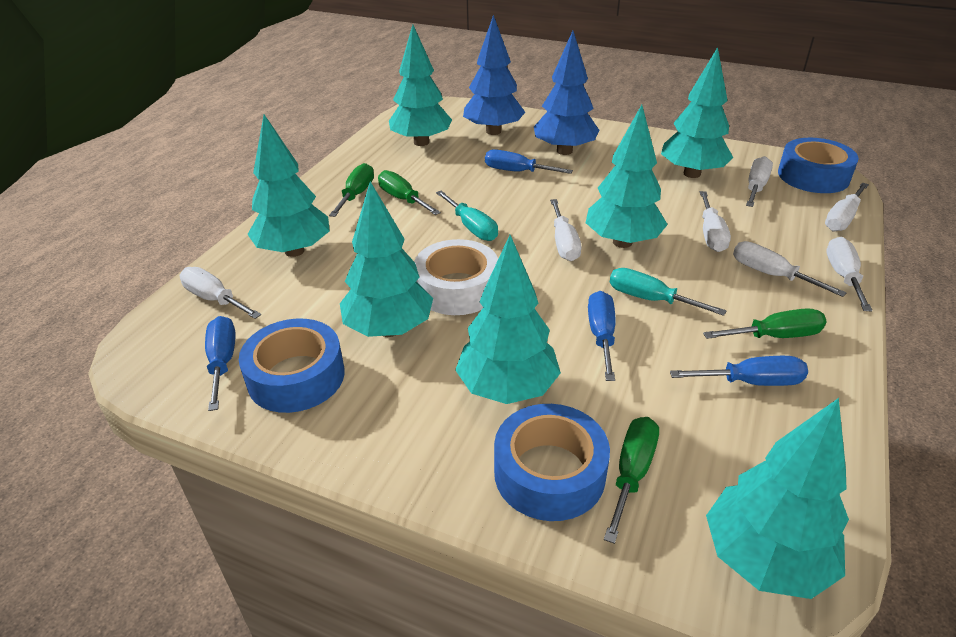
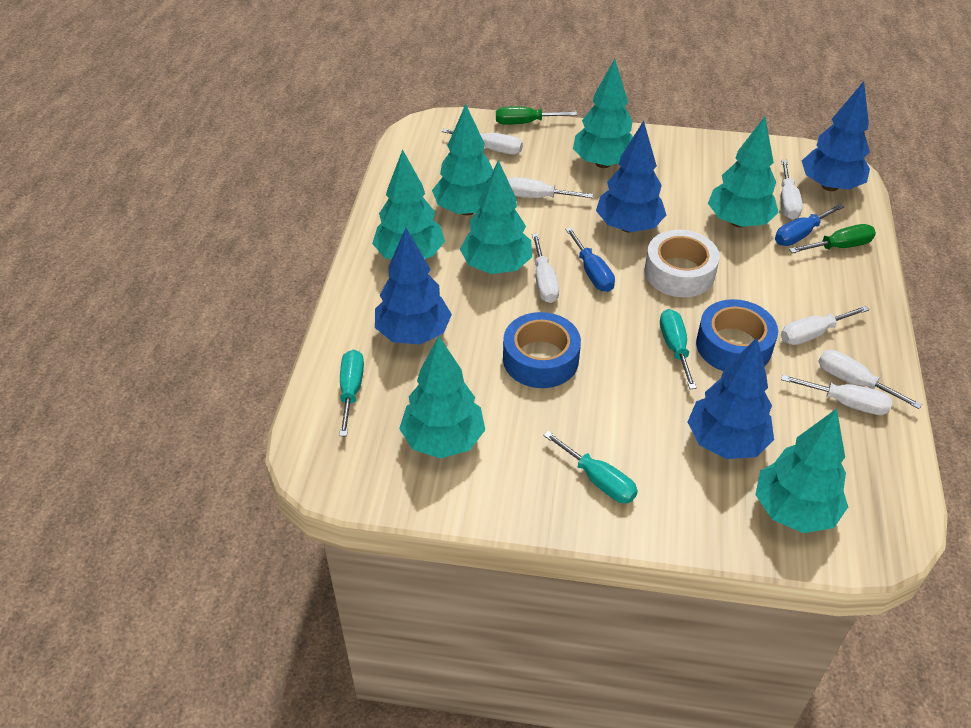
blue screwdriver: 4 -> 2
blue tape: 3 -> 2
blue tree: 2 -> 4
green screwdriver: 4 -> 2
turquoise screwdriver: 2 -> 3

